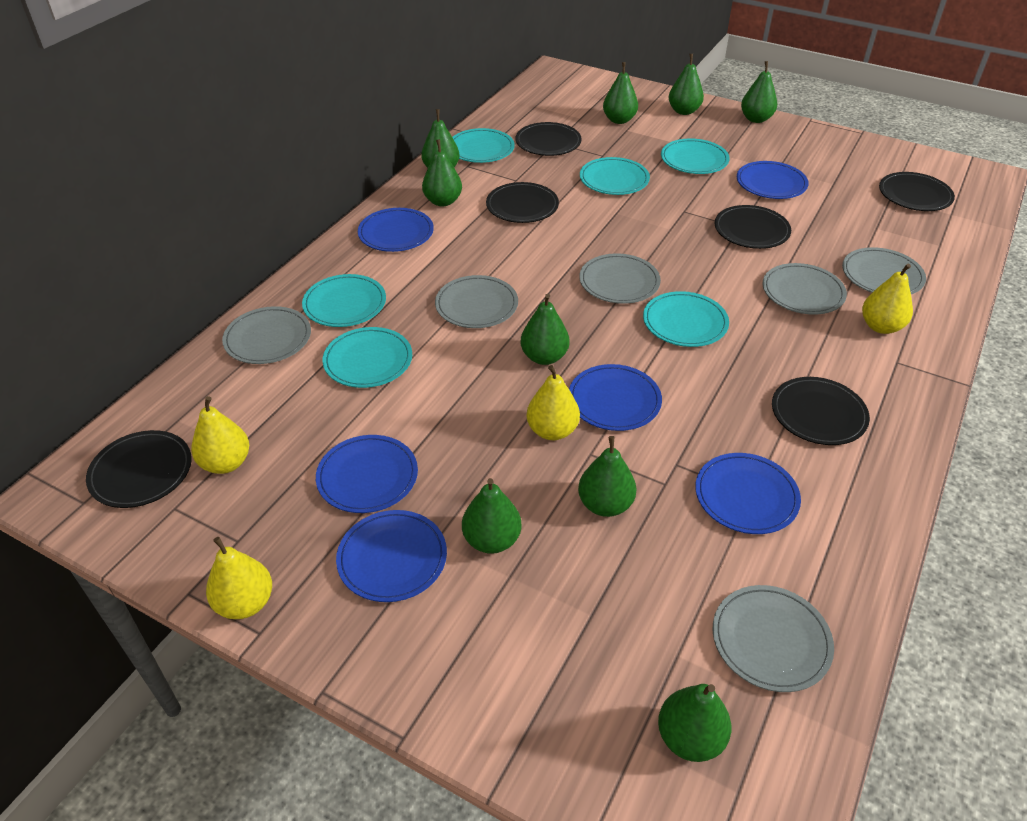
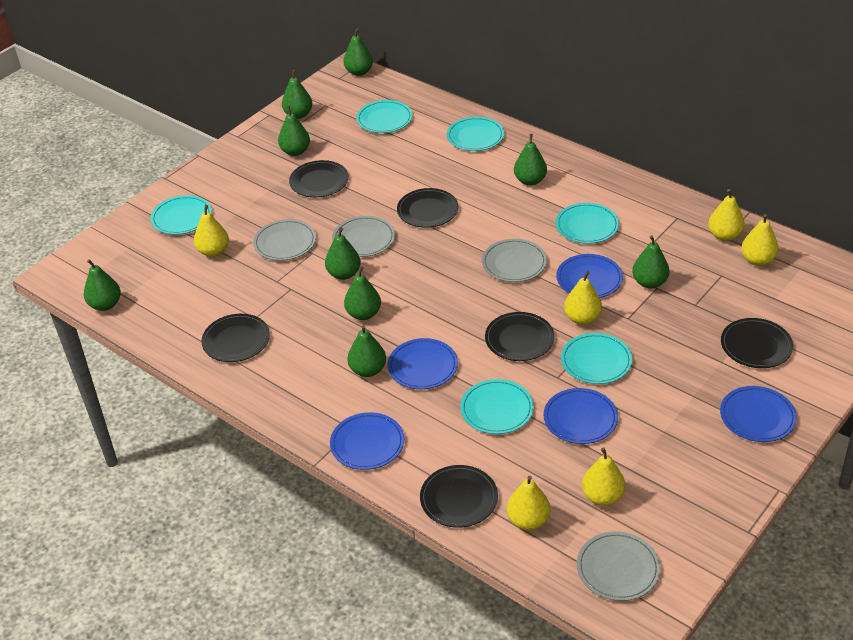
blue plate: 6 -> 5
grey plate: 6 -> 4
yellow pear: 4 -> 6

